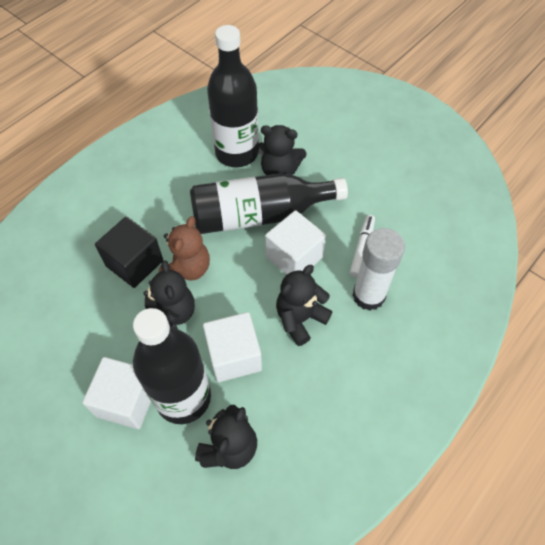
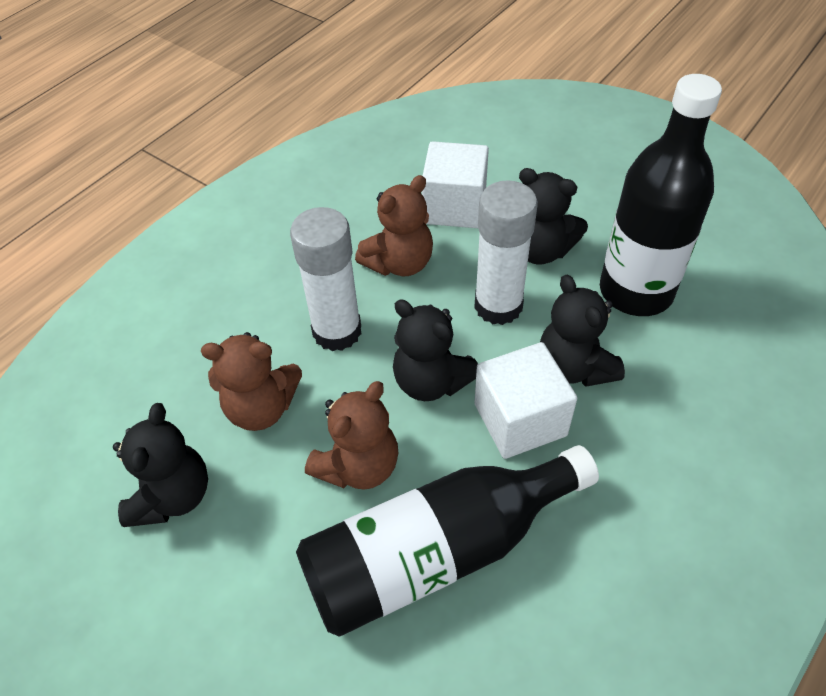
black bottle: 3 -> 2
black cube: 1 -> 0
brown teddy bear: 1 -> 3
white cube: 3 -> 2
white glue stick: 1 -> 2
white marker: 1 -> 0

